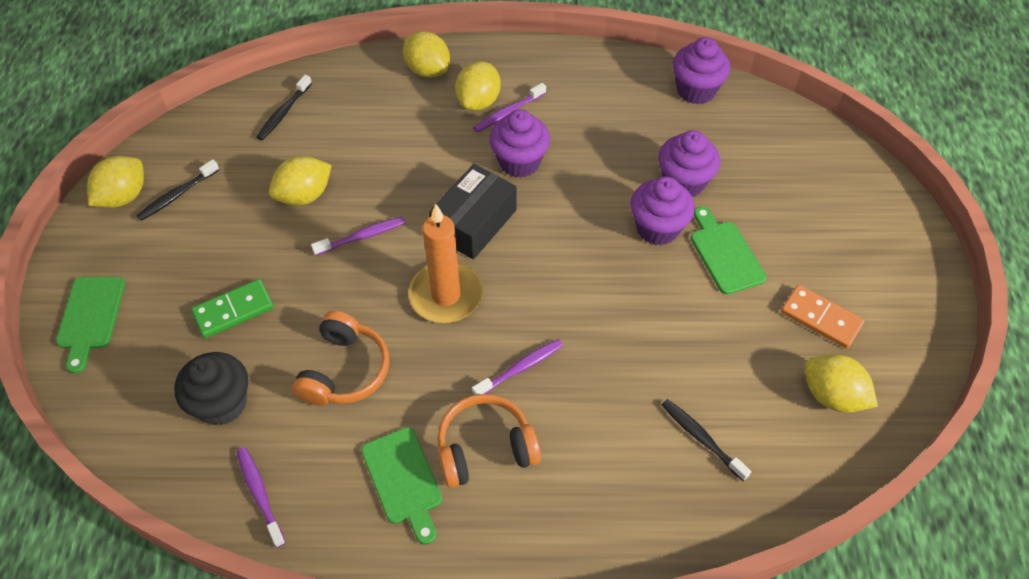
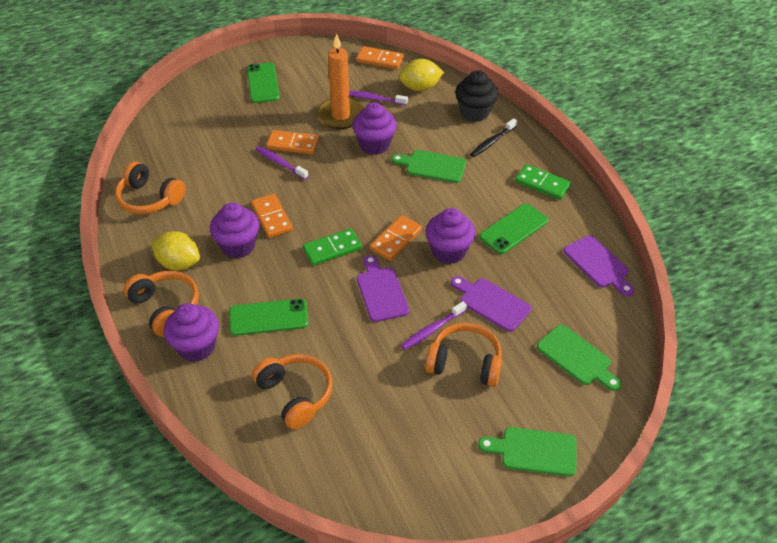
black box: 1 -> 0
black toothbrush: 3 -> 1
green domino: 1 -> 2
green phone: 0 -> 3
orange domino: 1 -> 4
orange headphones: 2 -> 4
purple cutting board: 0 -> 3
purple toothbrush: 4 -> 3
yellow lemon: 5 -> 2

